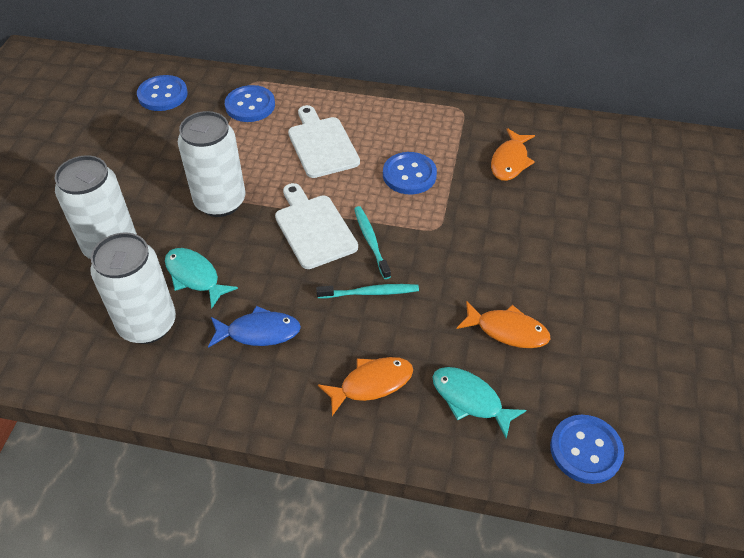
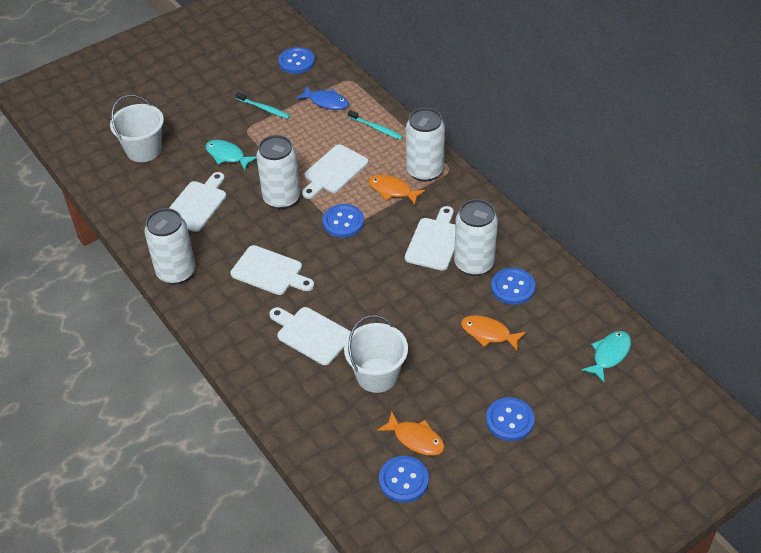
blue button: 4 -> 5
white bucket: 0 -> 2
white can: 3 -> 4
white cutting board: 2 -> 5

